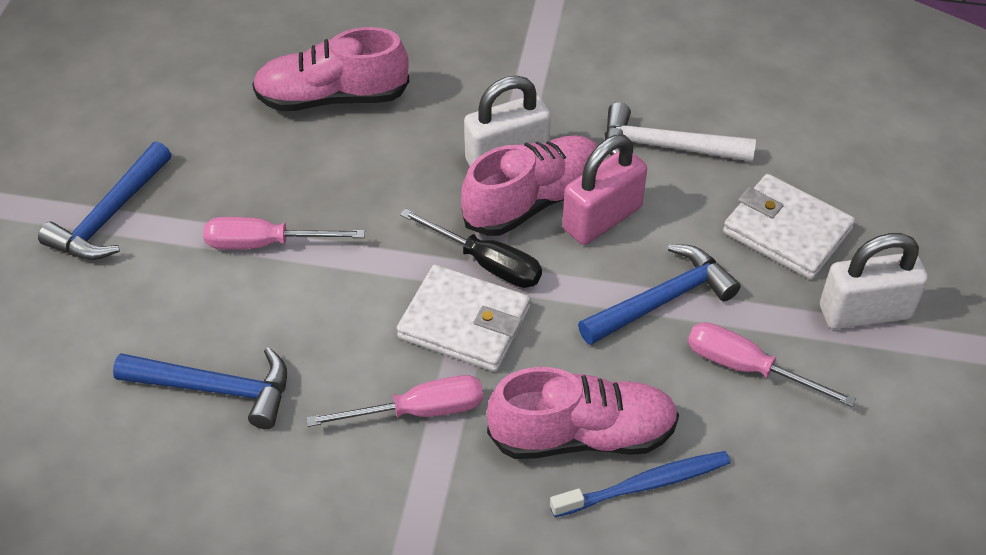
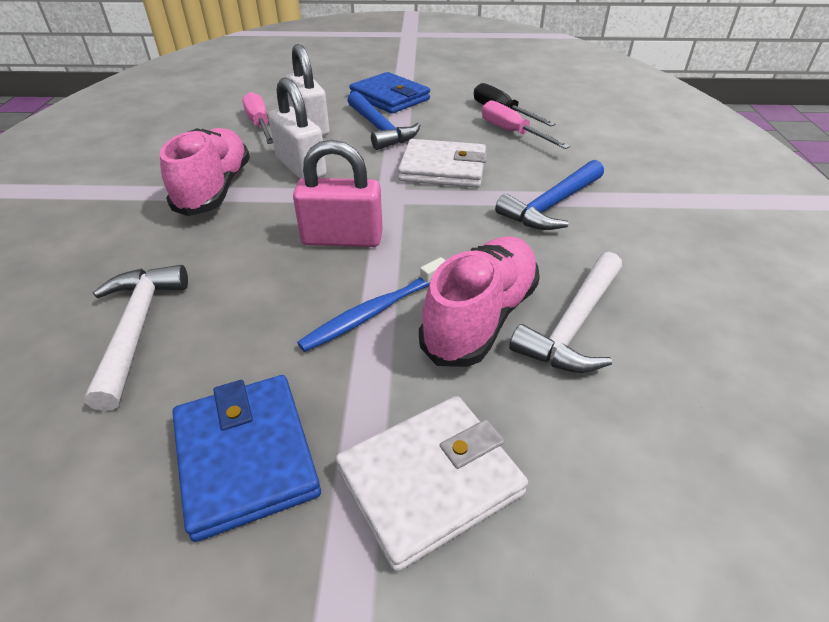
blue hammer: 3 -> 2
blue wallet: 0 -> 2
pink screwdriver: 3 -> 2
pink shoe: 3 -> 2
white hammer: 1 -> 2

